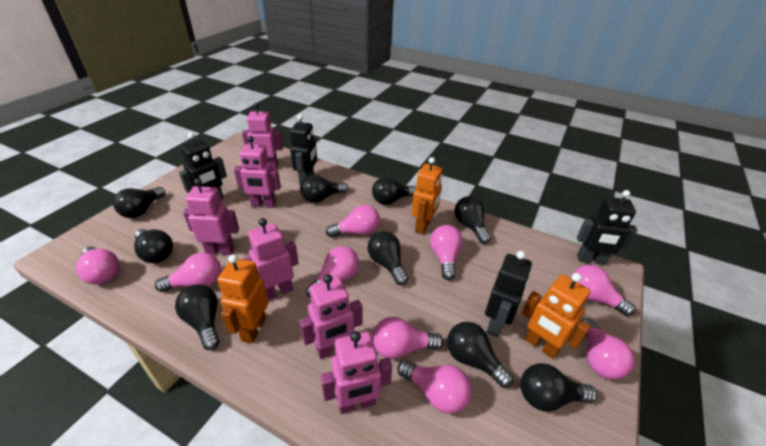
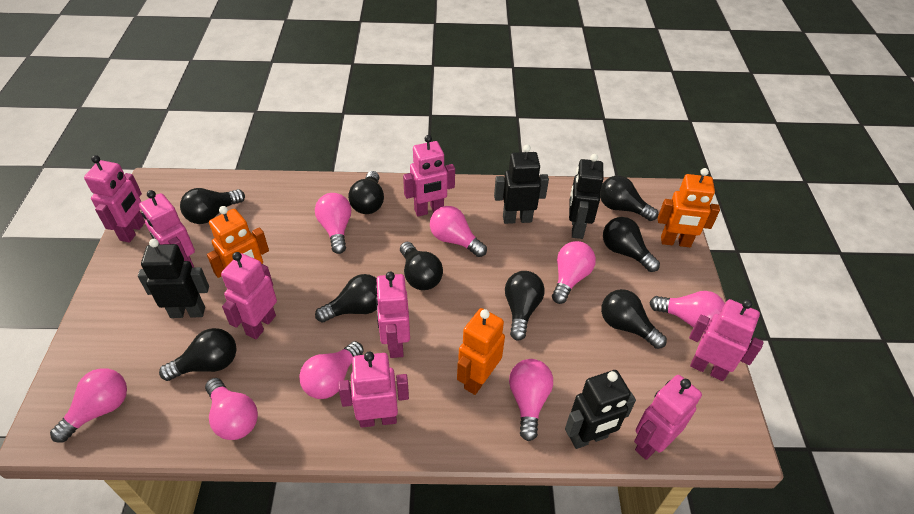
pink light bulb: 9 -> 8
pink robot: 6 -> 8

